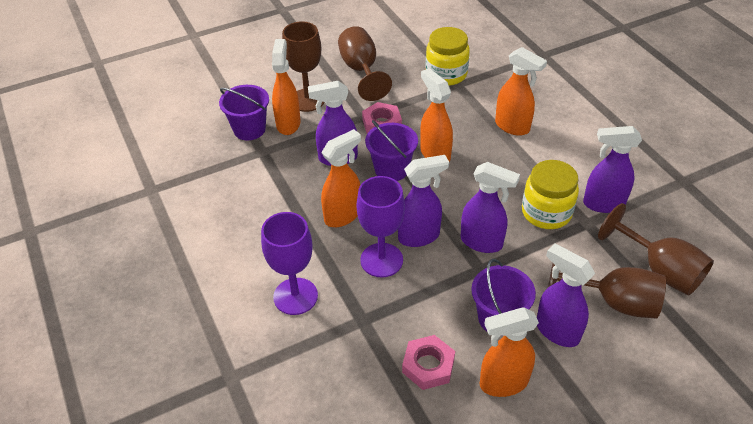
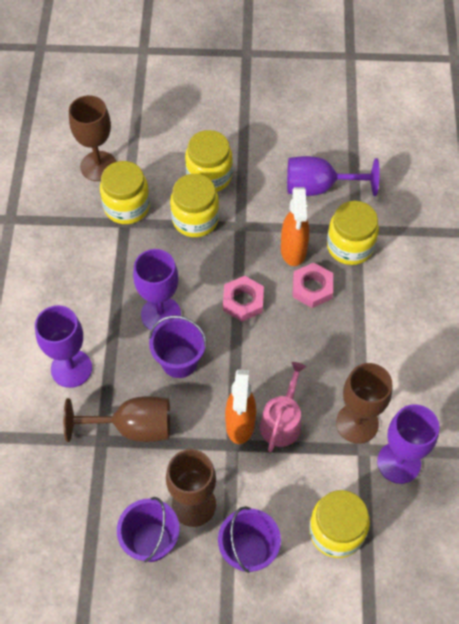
orange spray bottle: 5 -> 2
pink watering can: 0 -> 1
purple goblet: 2 -> 4
purple spray bottle: 5 -> 0
yellow jar: 2 -> 5

